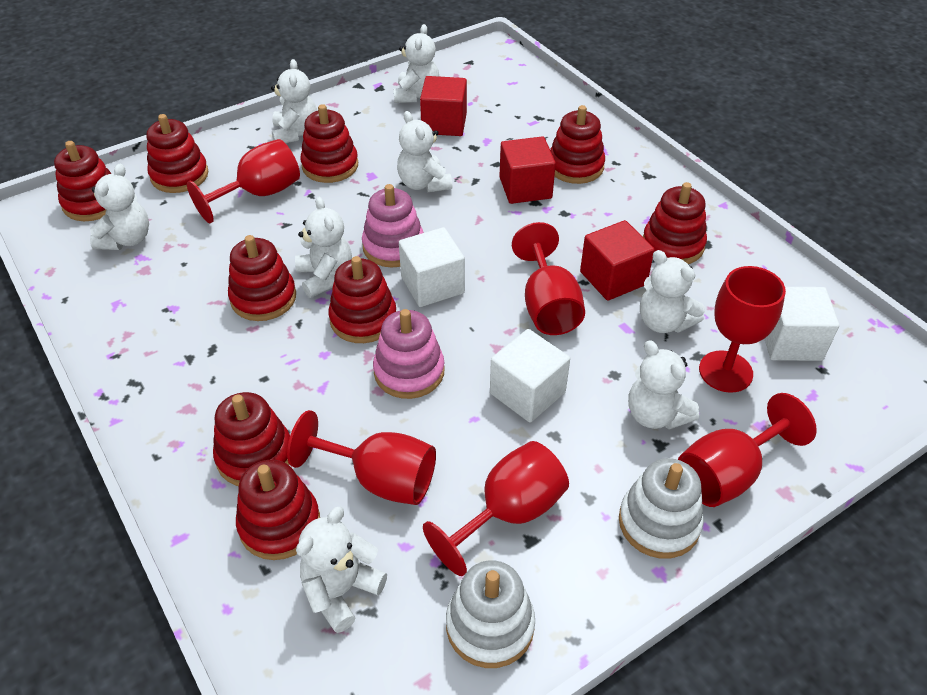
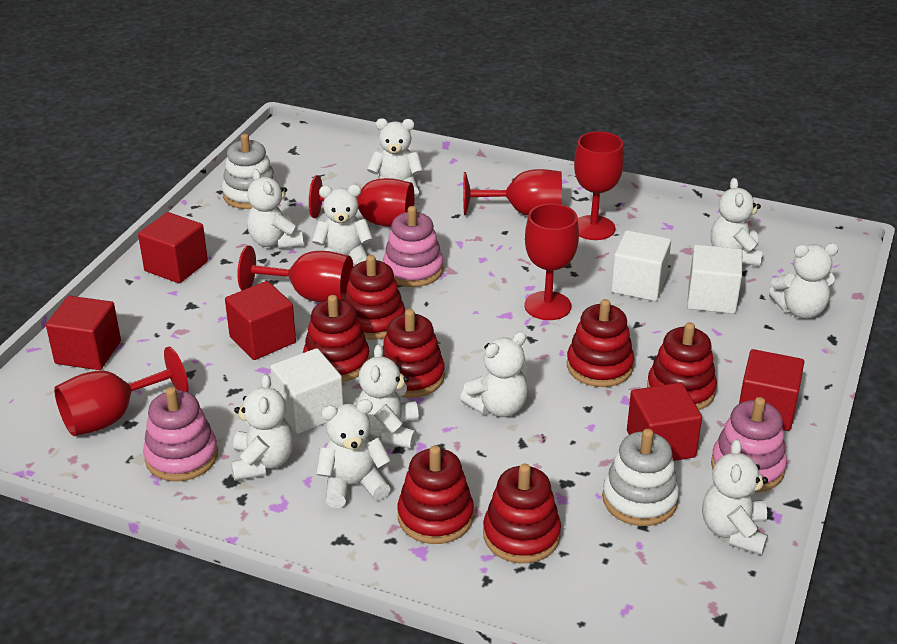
pink stacking toy: 2 -> 3
red cube: 3 -> 5
red stacking toy: 9 -> 7
white teddy bear: 8 -> 10

